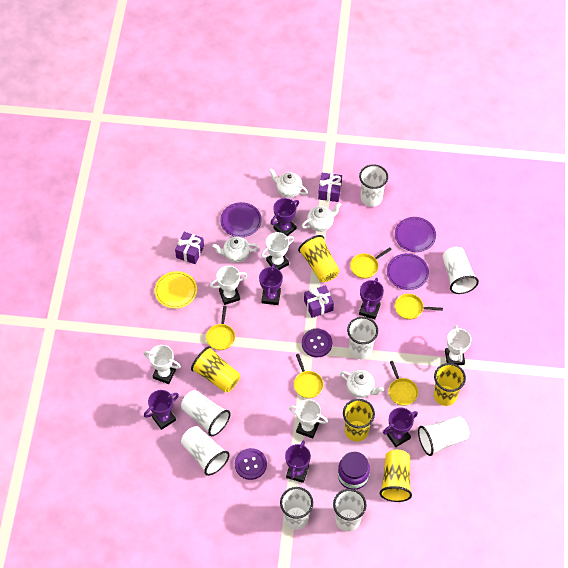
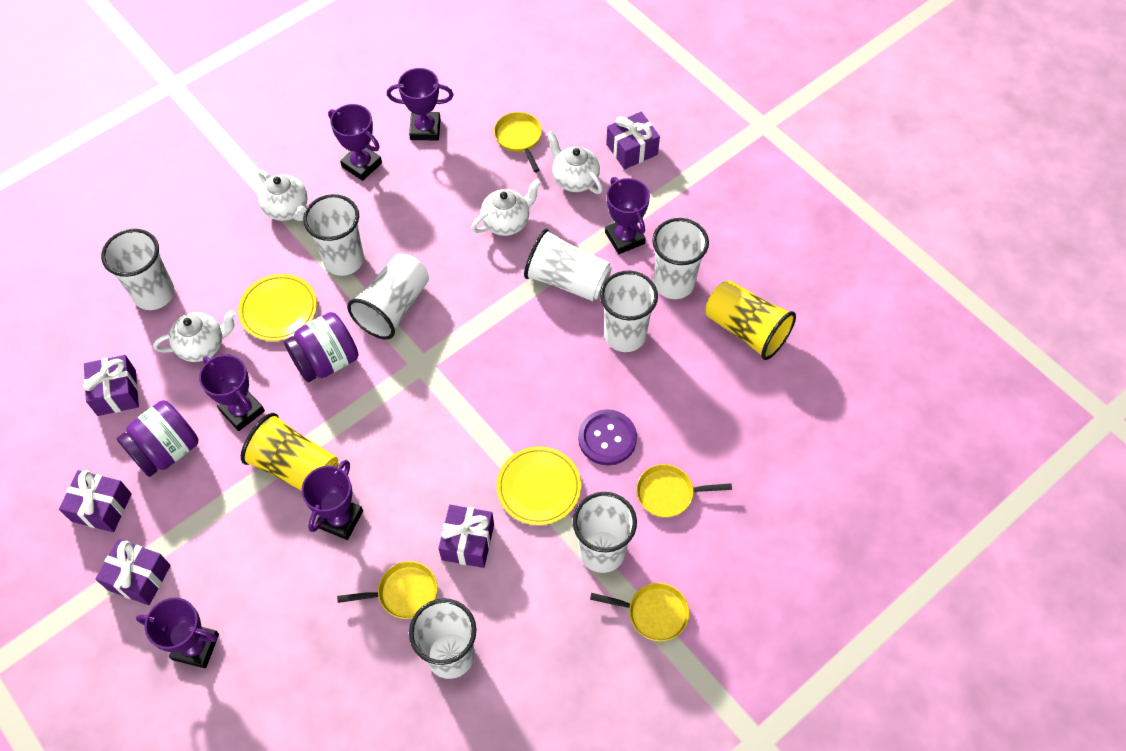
purple button: 2 -> 1
purple gift: 3 -> 5
purple jar: 1 -> 2
purple plate: 3 -> 0
white trophy: 5 -> 0
yellow cup: 5 -> 2
yellow pan: 5 -> 4
yellow plate: 1 -> 2

